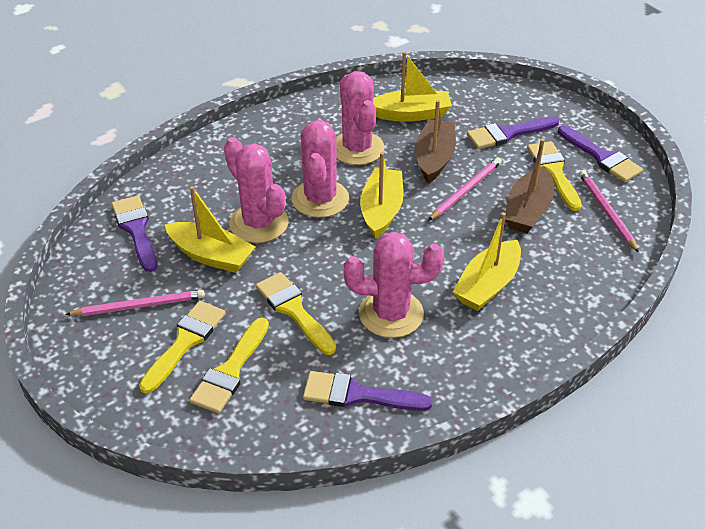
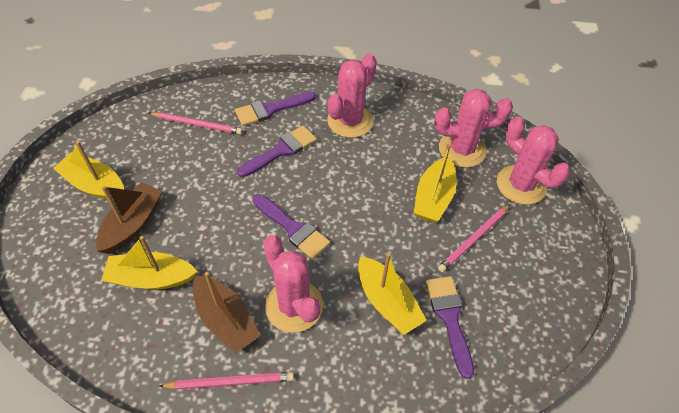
yellow brush: 4 -> 0

